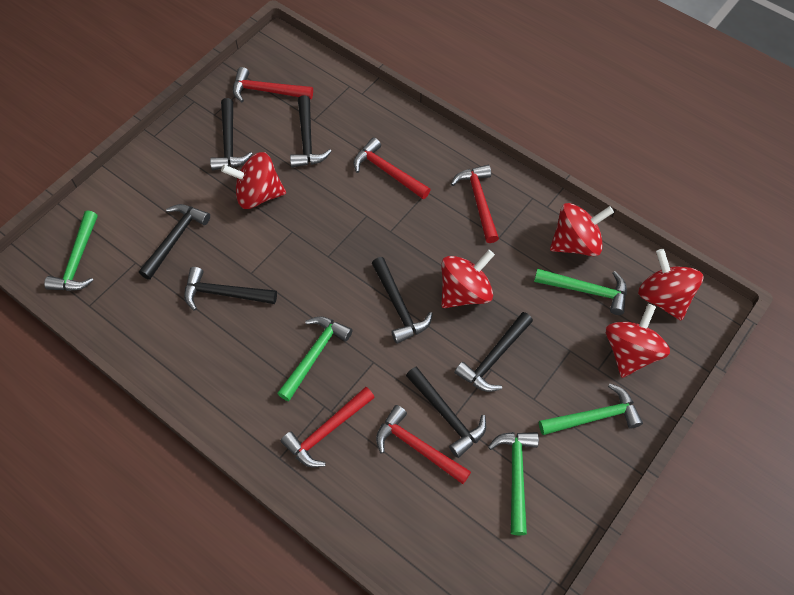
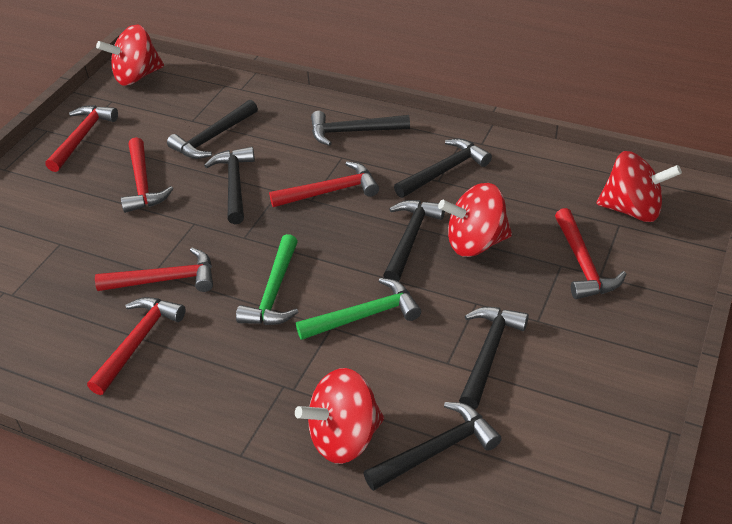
green hammer: 5 -> 2
red hammer: 5 -> 6
red spinning top: 5 -> 4

